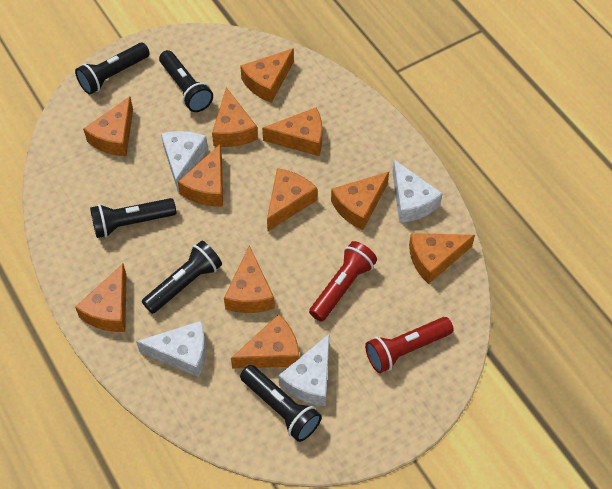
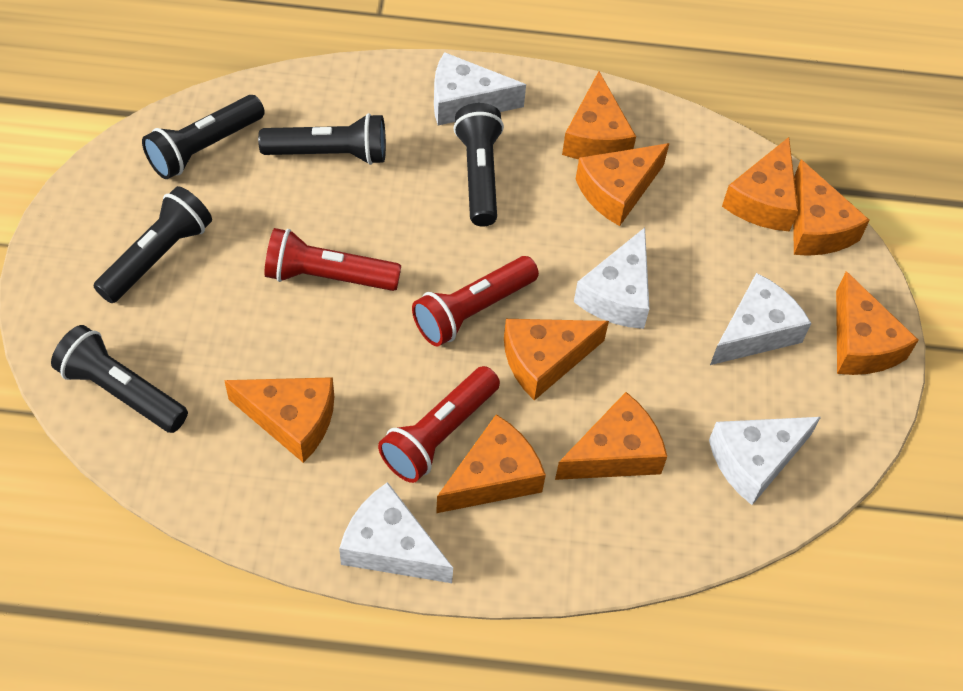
orange cheese: 11 -> 9
red flashlight: 2 -> 3
white cheese: 4 -> 5

